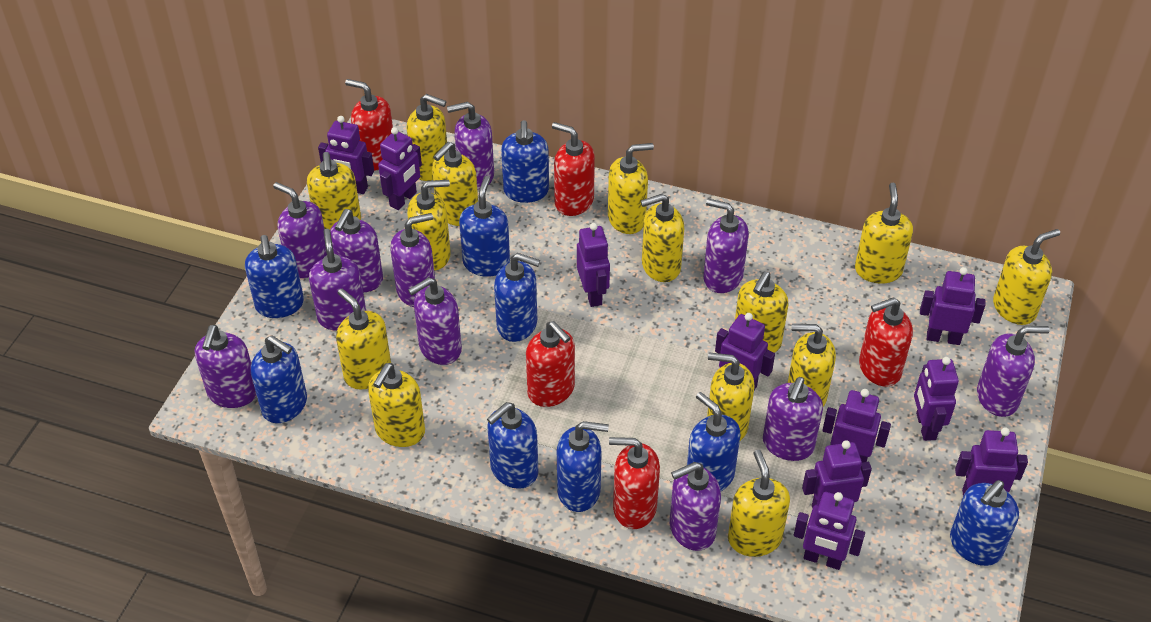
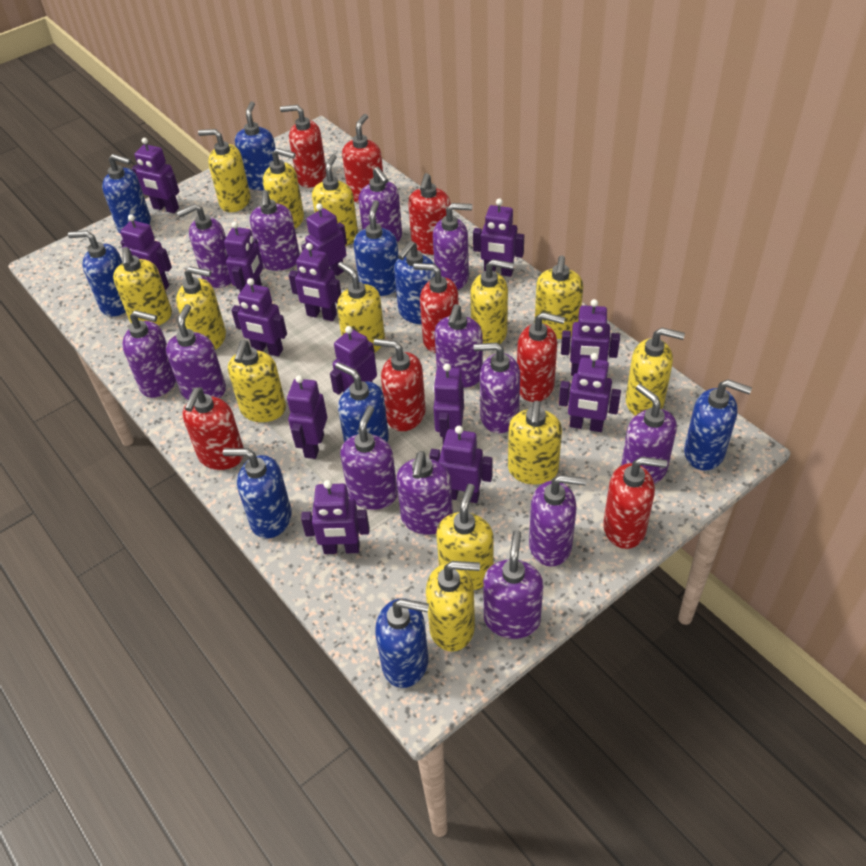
purple robot: 10 -> 14
purple soap dispenser: 11 -> 13
red soap dispenser: 5 -> 8
yellow soap dispenser: 14 -> 13

